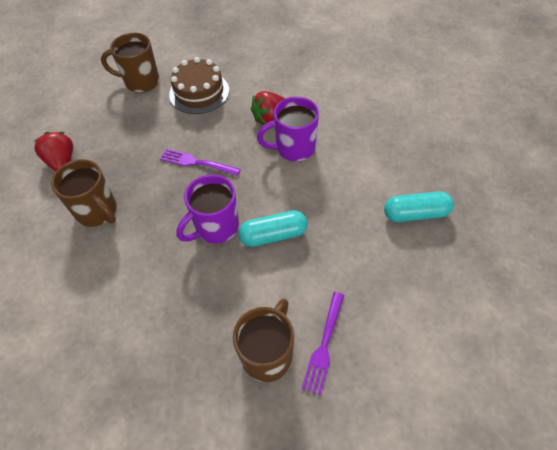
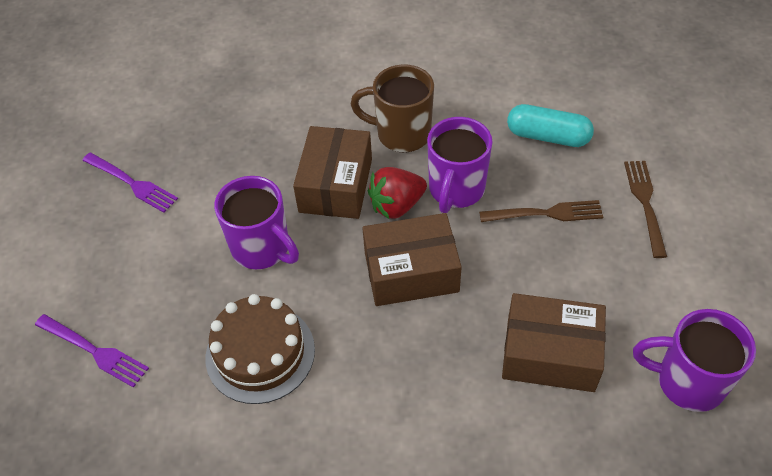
brown box: 0 -> 3
brown fork: 0 -> 2
brown mug: 3 -> 1
purple mug: 2 -> 3
red strawberry: 2 -> 1
turquoise capsule: 2 -> 1

